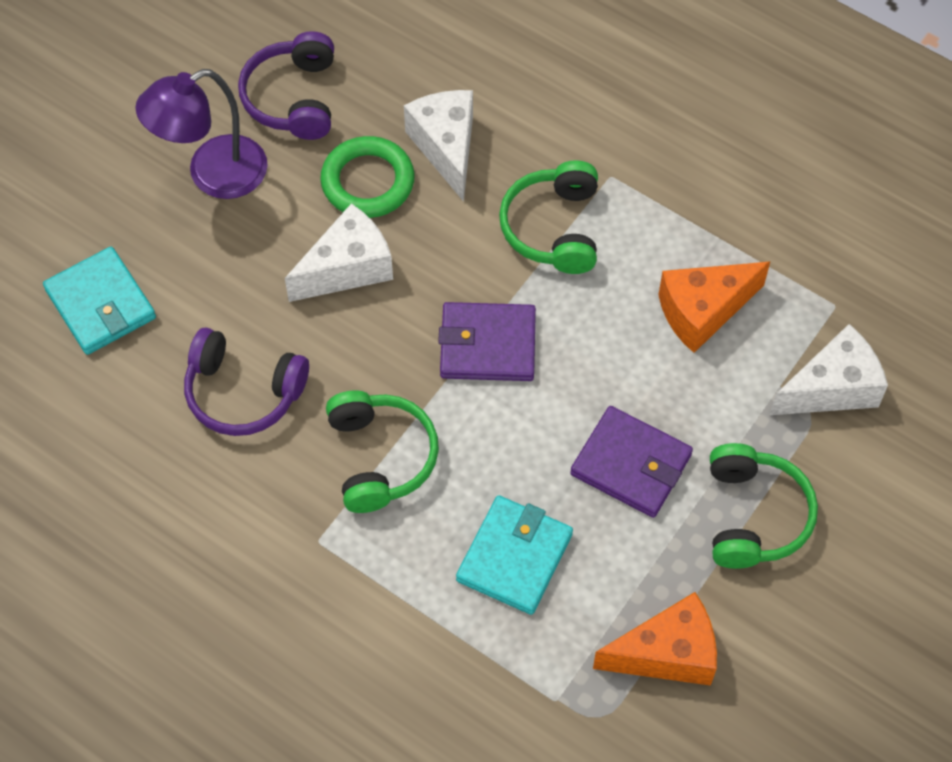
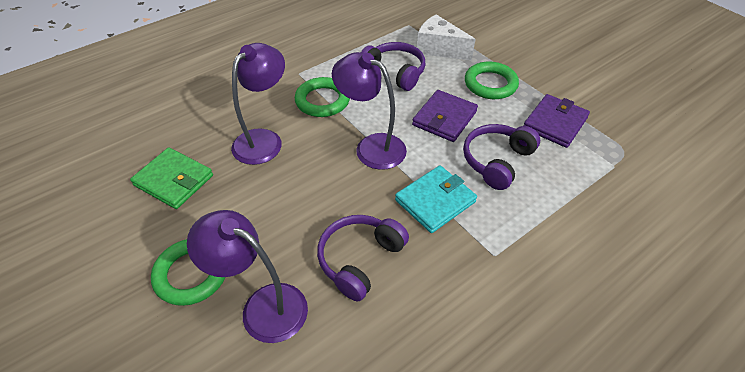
green headphones: 3 -> 0
green ring: 1 -> 3
green wallet: 0 -> 1
orange cheese: 2 -> 0
purple headphones: 2 -> 3
purple lamp: 1 -> 3
turquoise wallet: 2 -> 1
white cheese: 3 -> 1

